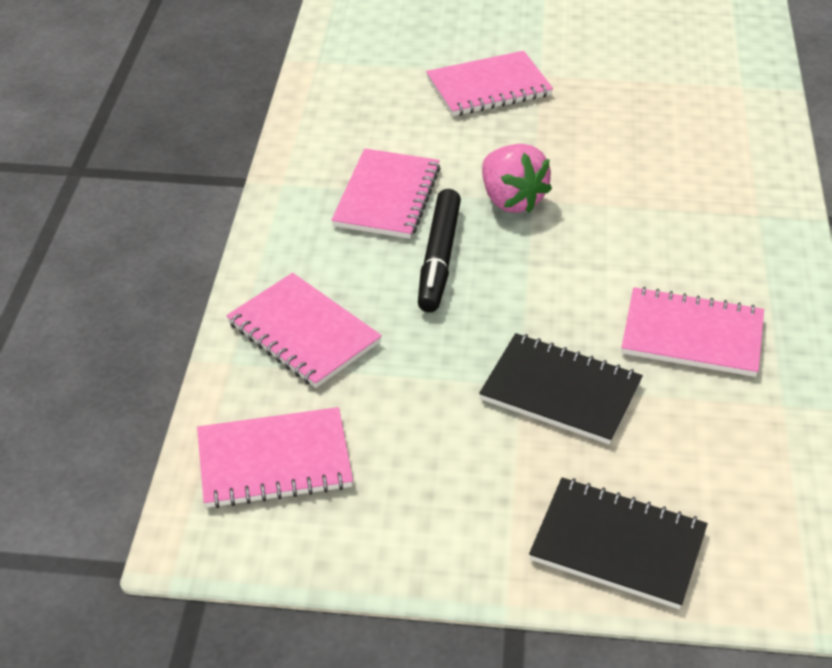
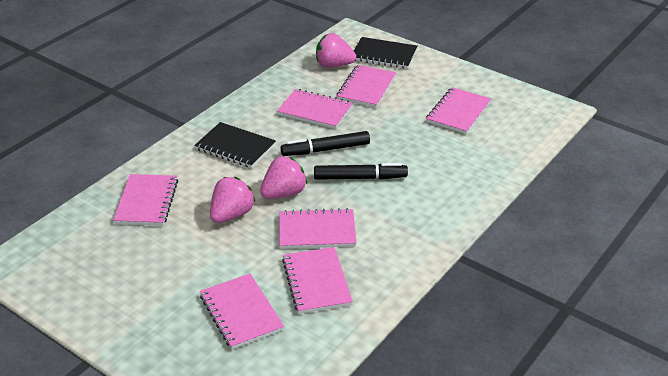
black marker: 1 -> 2
pink notebook: 5 -> 7
pink strawberry: 1 -> 3

